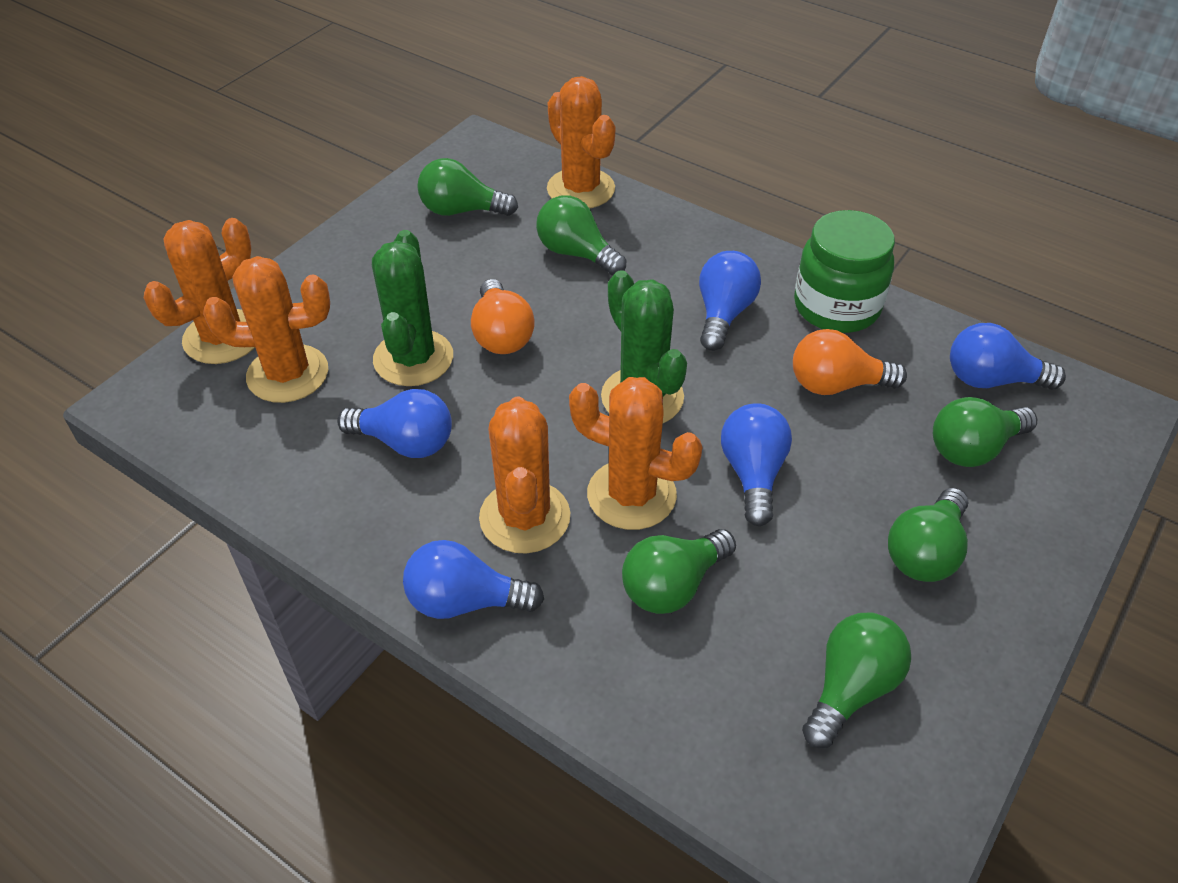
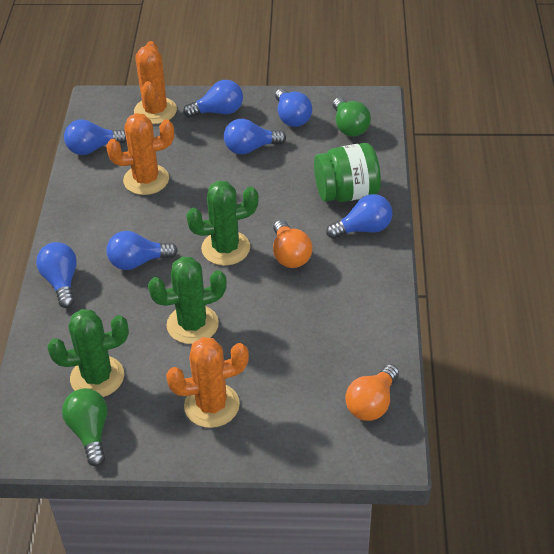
blue light bulb: 5 -> 7
green cactus: 2 -> 3
green light bulb: 6 -> 2
orange cactus: 5 -> 3

